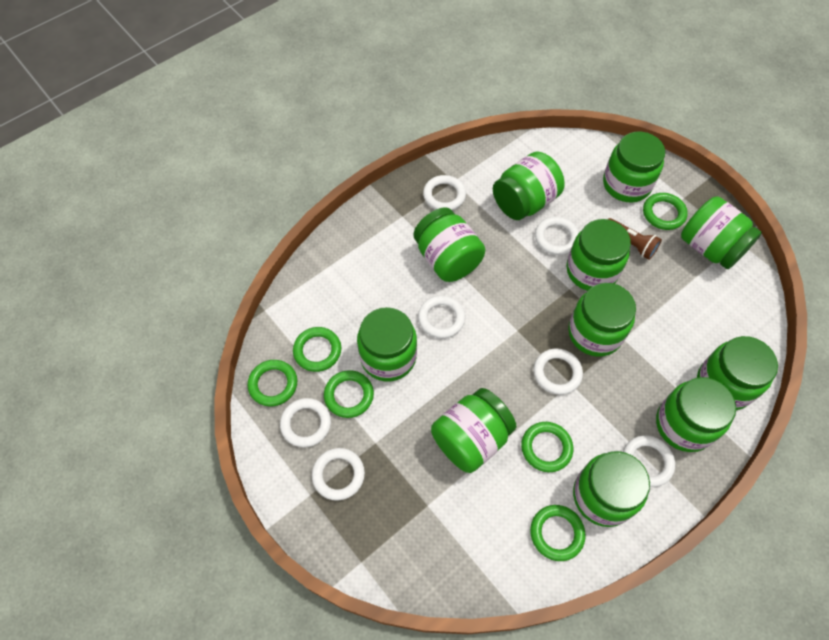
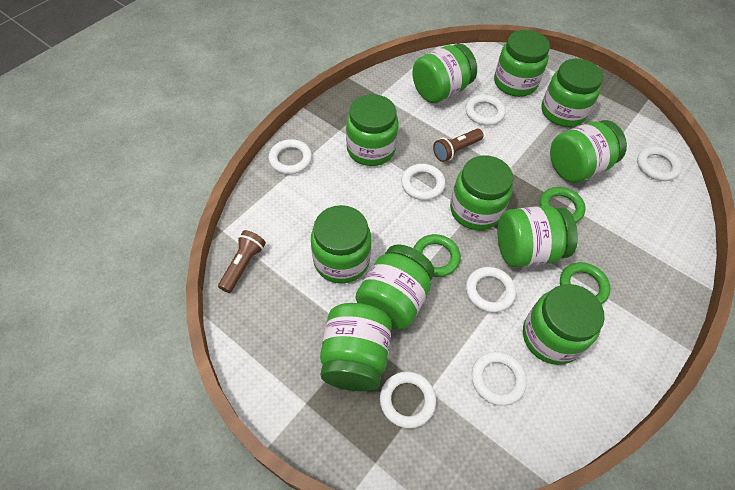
brown flashlight: 1 -> 2
green ring: 6 -> 3

